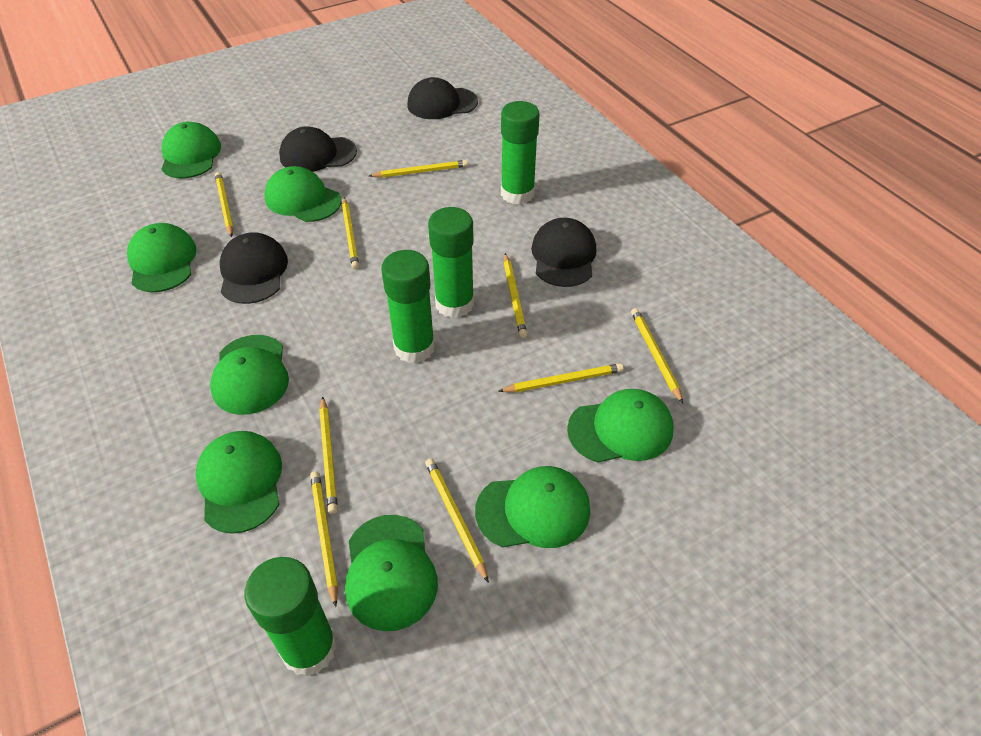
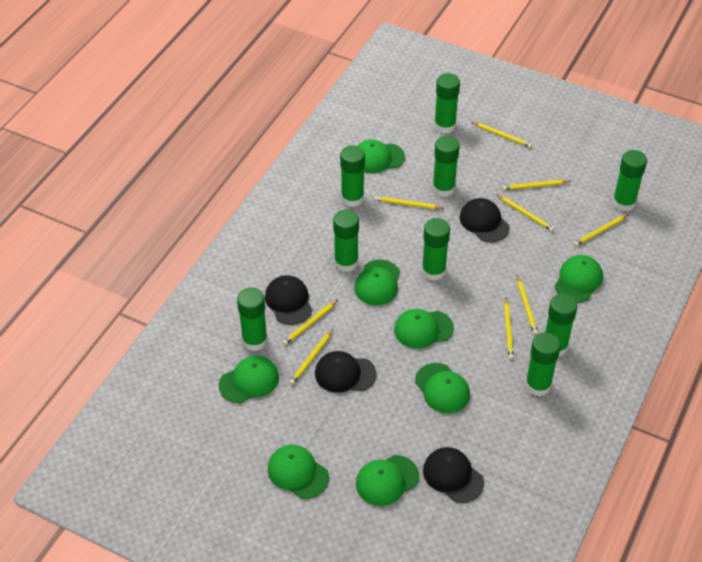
green glue stick: 4 -> 9

